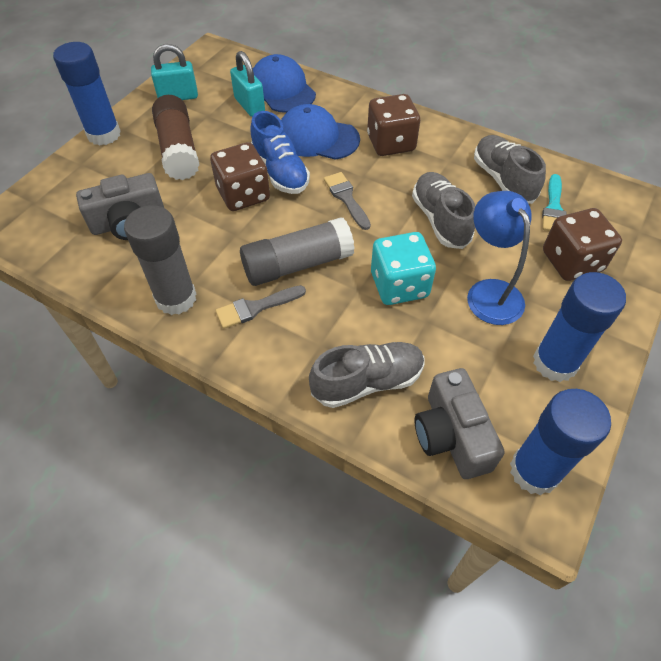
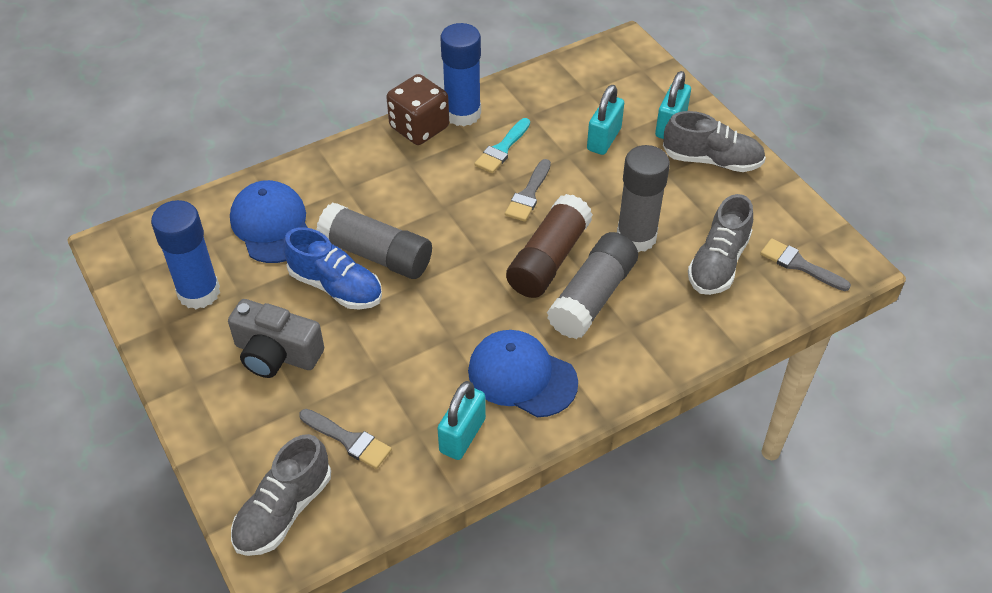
blue glue stick: 3 -> 2
blue lamp: 1 -> 0
brown dice: 3 -> 1
grey brush: 2 -> 3
grey camera: 2 -> 1
grey glue stick: 2 -> 3
turquoise dice: 1 -> 0
turquoise padlock: 2 -> 3

